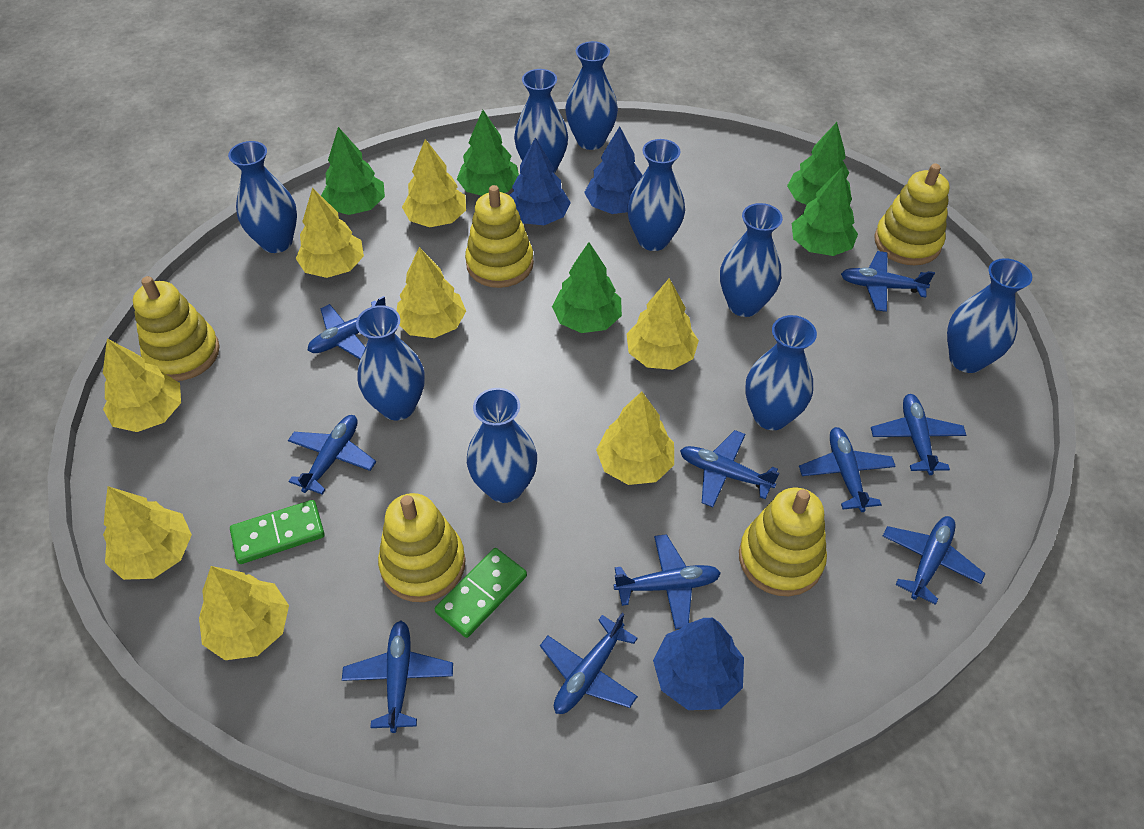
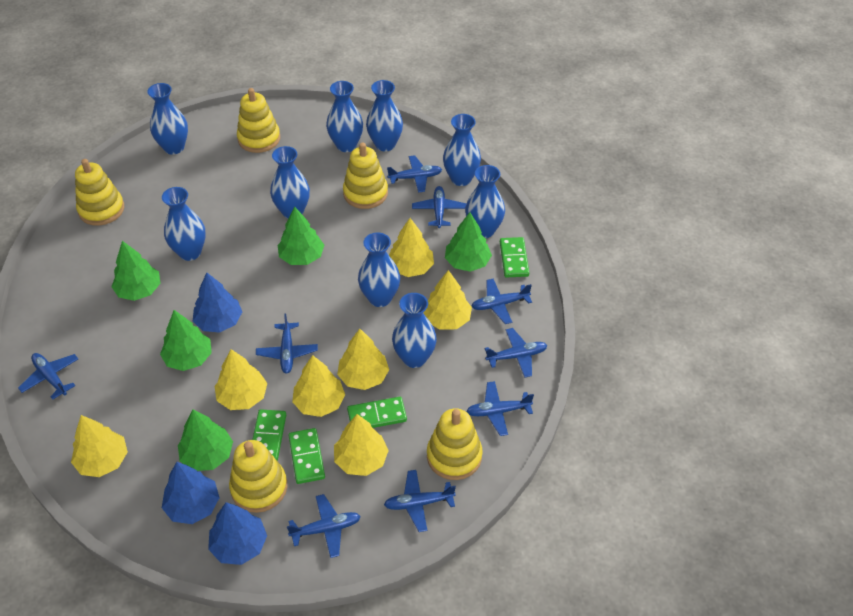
blue plane: 10 -> 9
green domino: 2 -> 4
yellow tree: 8 -> 7

